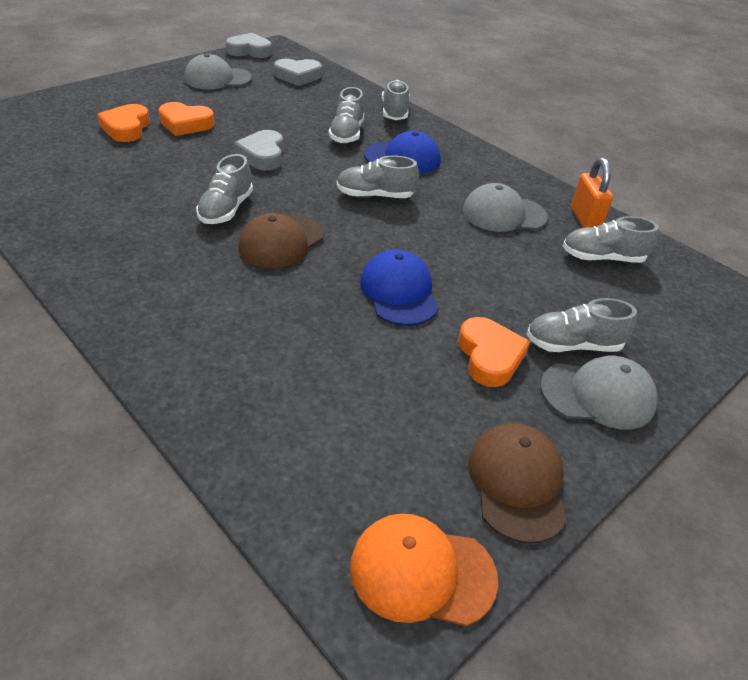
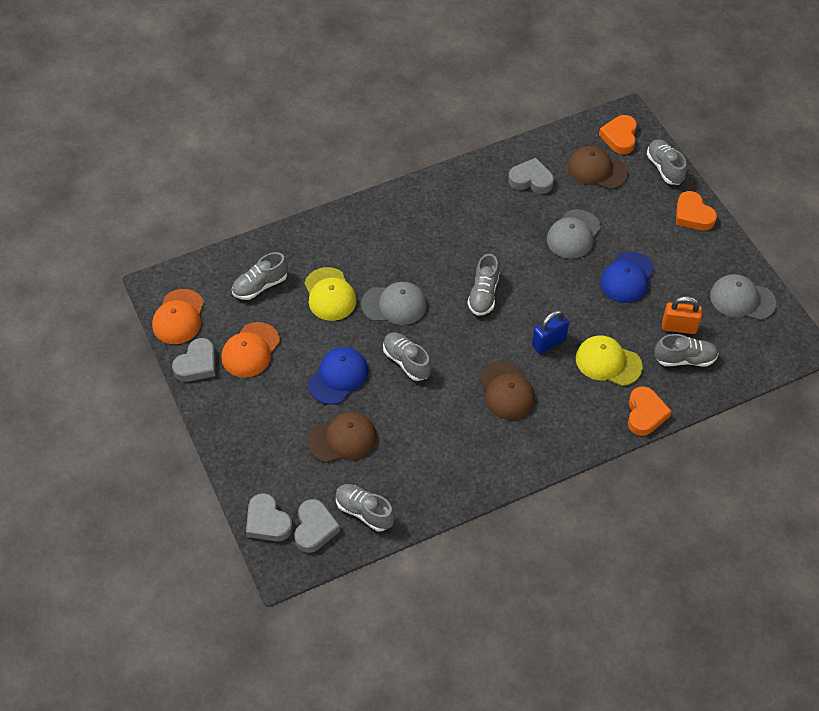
blue padlock: 0 -> 1
brown cap: 2 -> 3
grey heart: 3 -> 4
orange cap: 1 -> 2
yellow cap: 0 -> 2

